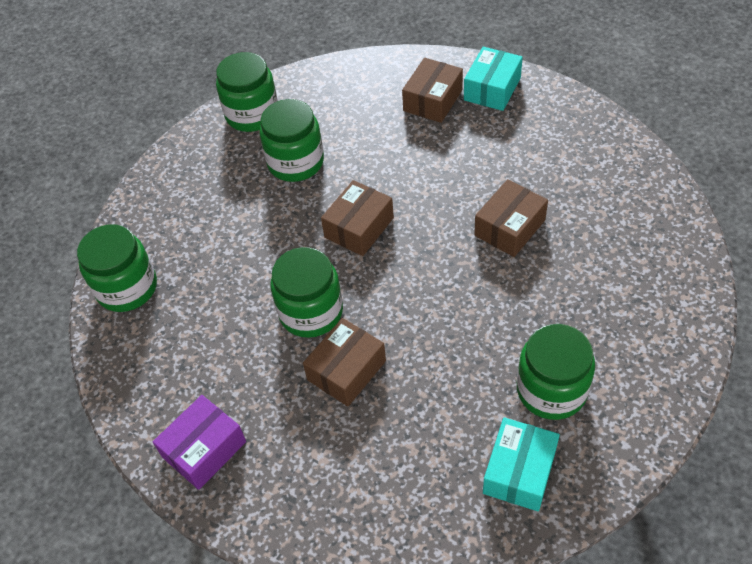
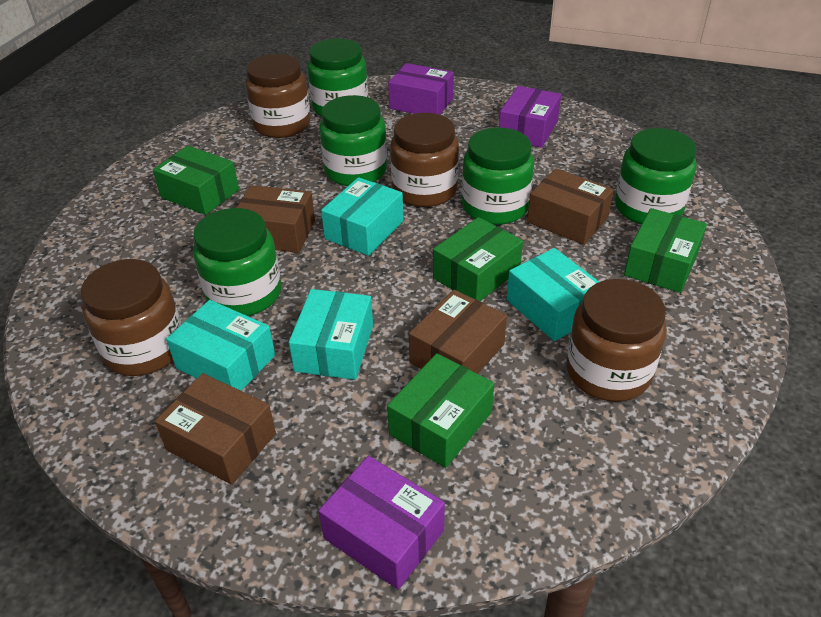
brown jar: 0 -> 4
green box: 0 -> 4
purple box: 1 -> 3
turquoise box: 2 -> 4

